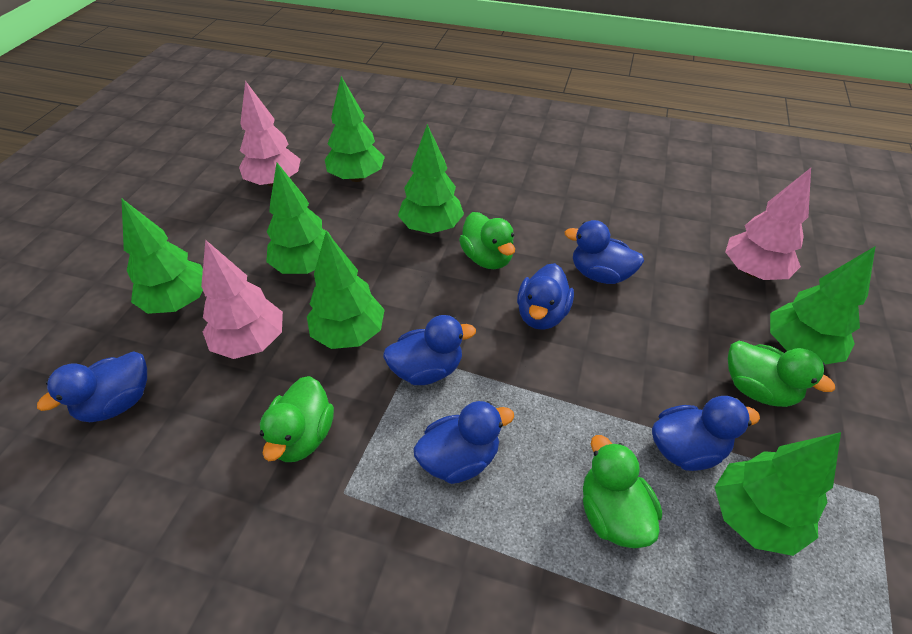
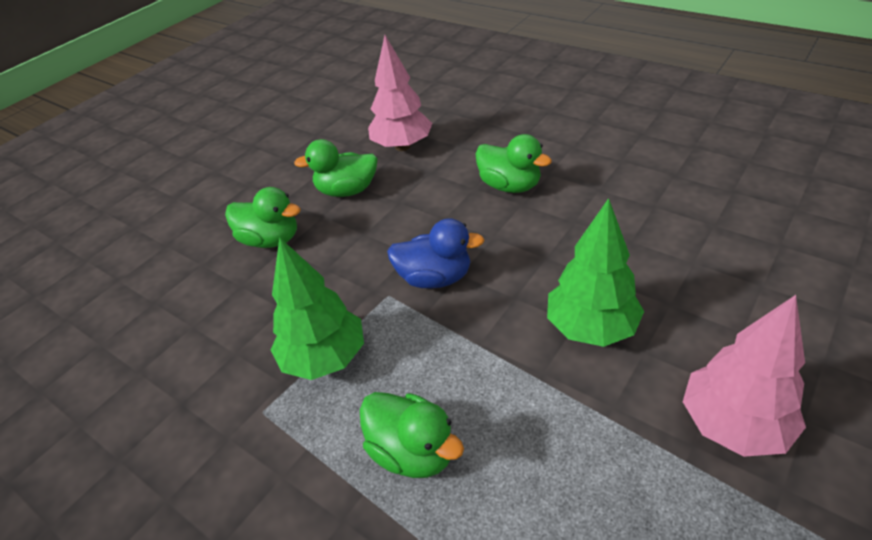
blue duck: 6 -> 1
green tree: 7 -> 2
pink tree: 3 -> 2

